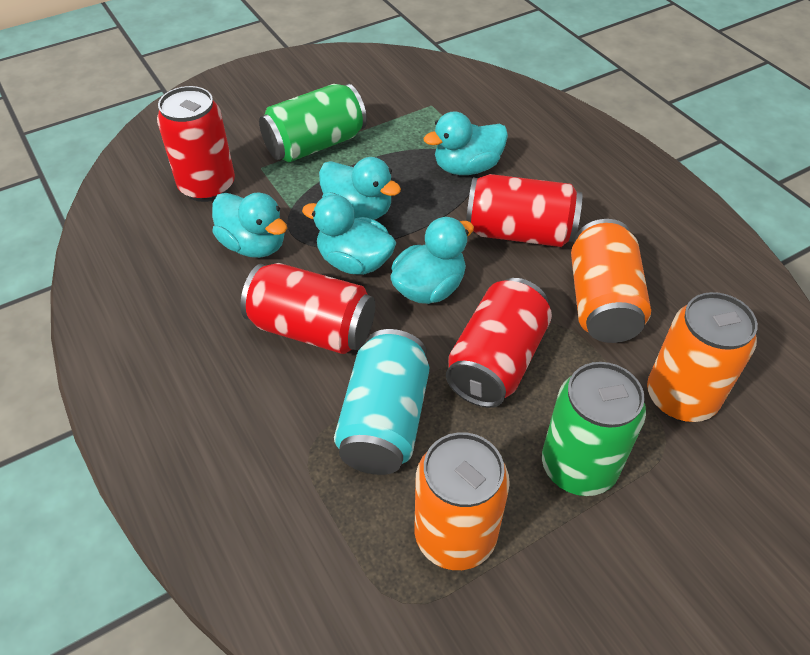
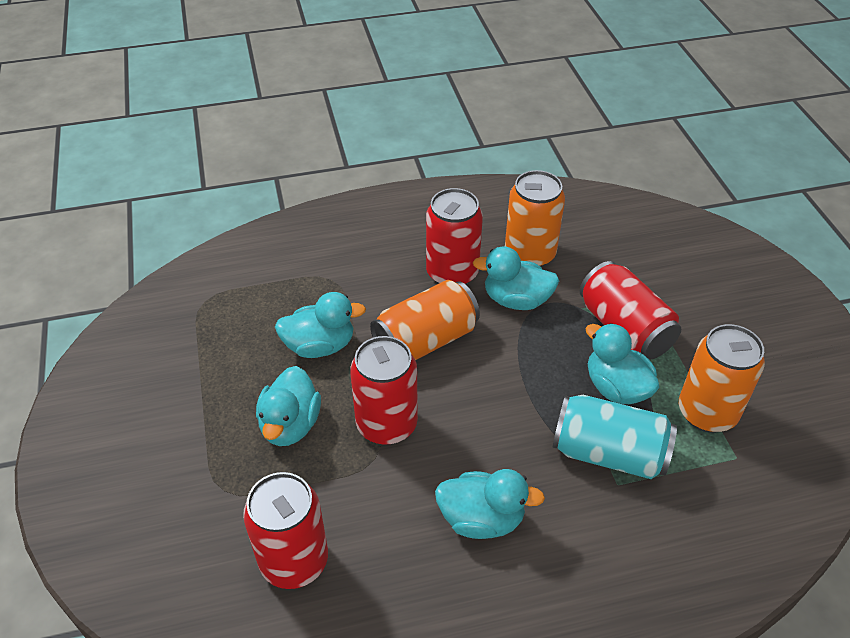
green can: 2 -> 0

